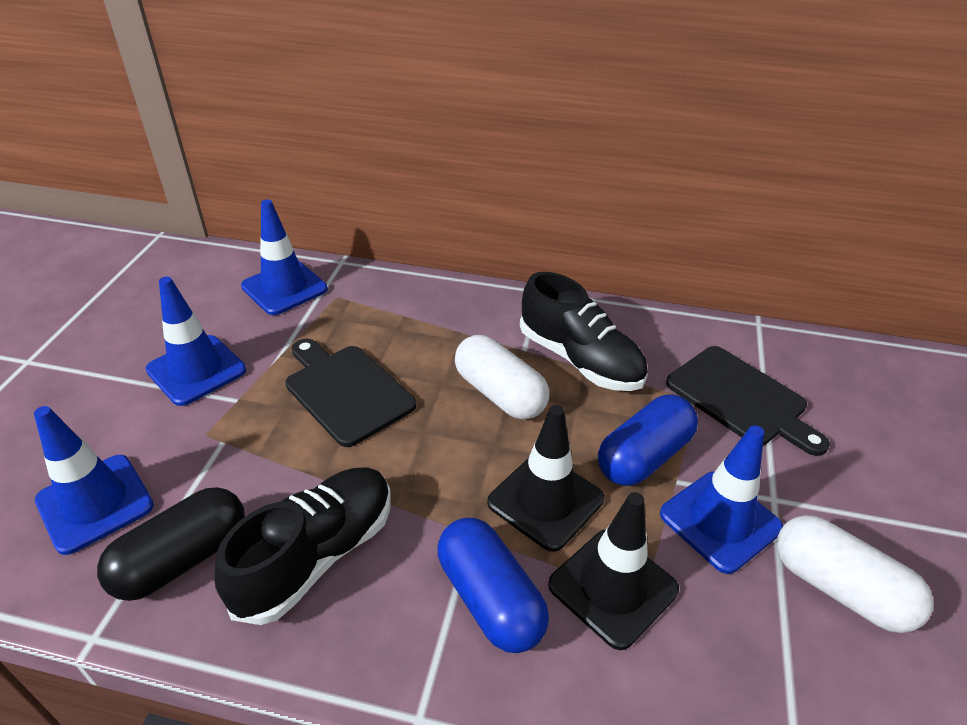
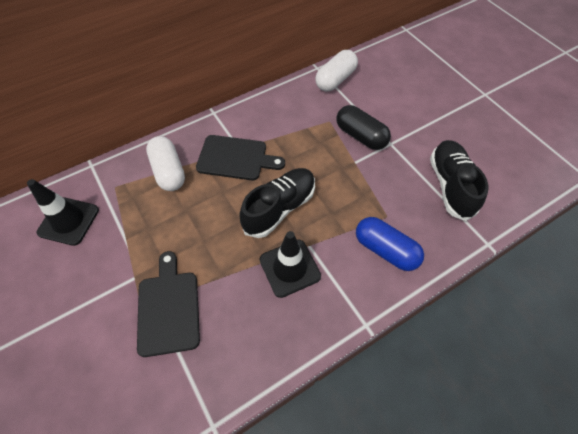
blue capsule: 2 -> 1
blue traffic cone: 4 -> 0

